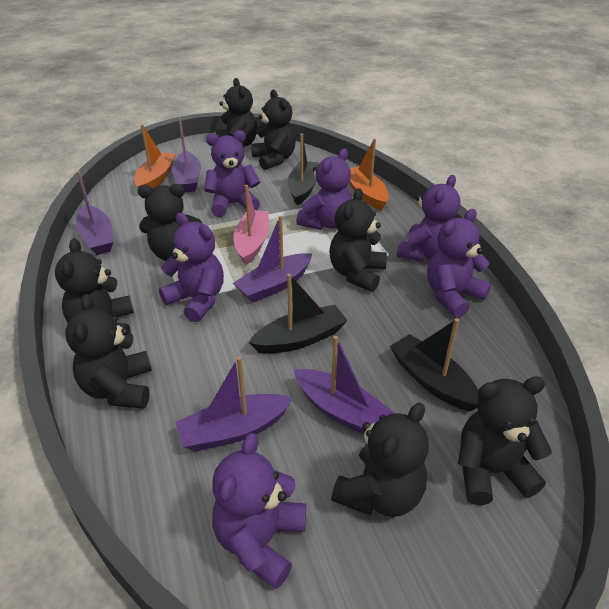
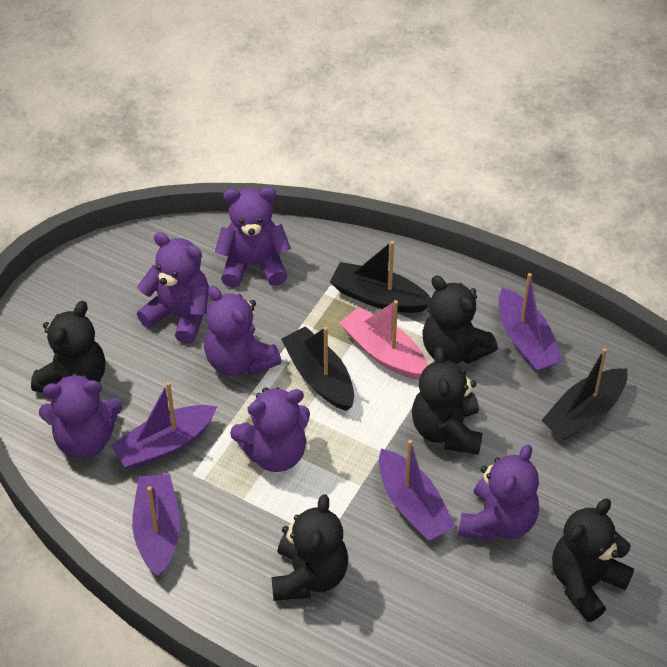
black teddy bear: 8 -> 5
orange boat: 2 -> 0
purple boat: 5 -> 4

